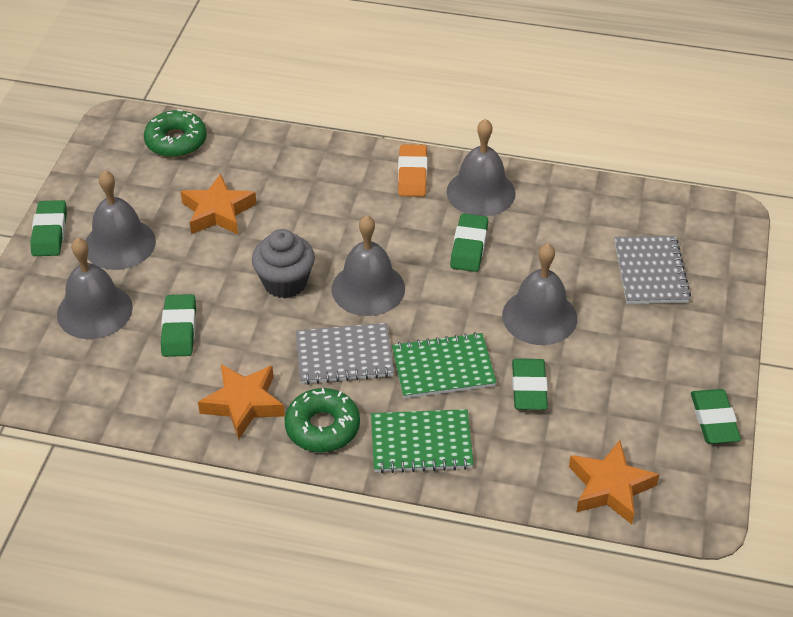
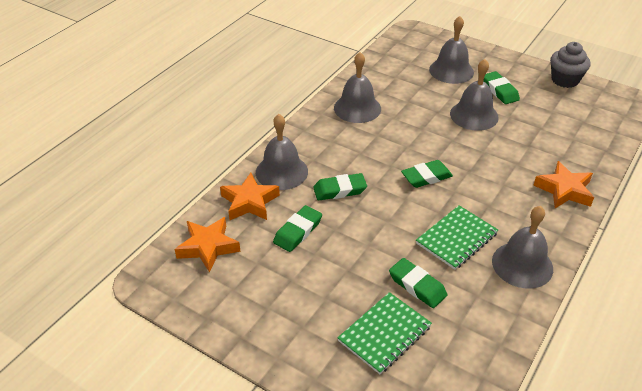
green donut: 2 -> 0
grey notebook: 2 -> 0
orange eraser: 1 -> 0

